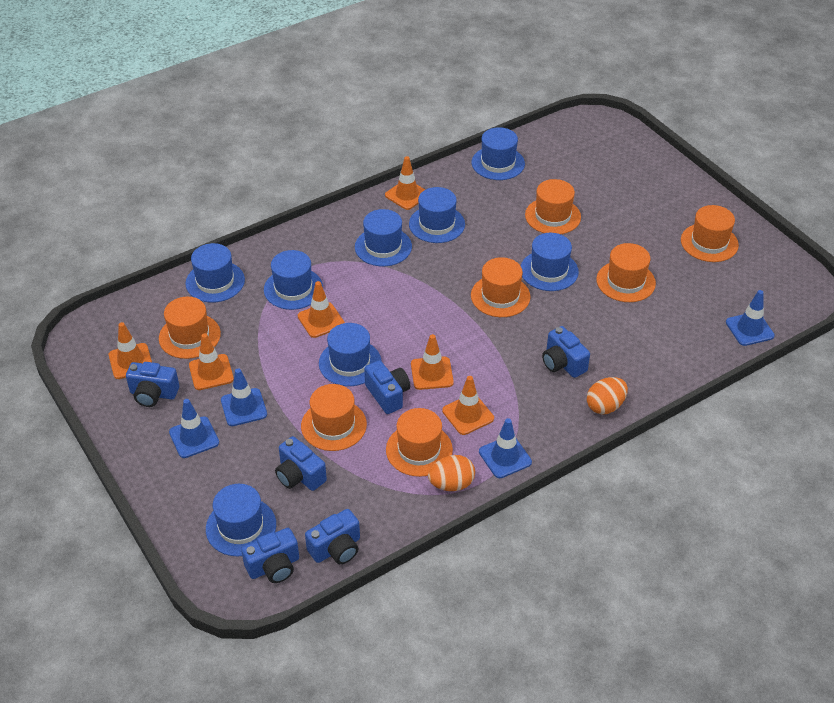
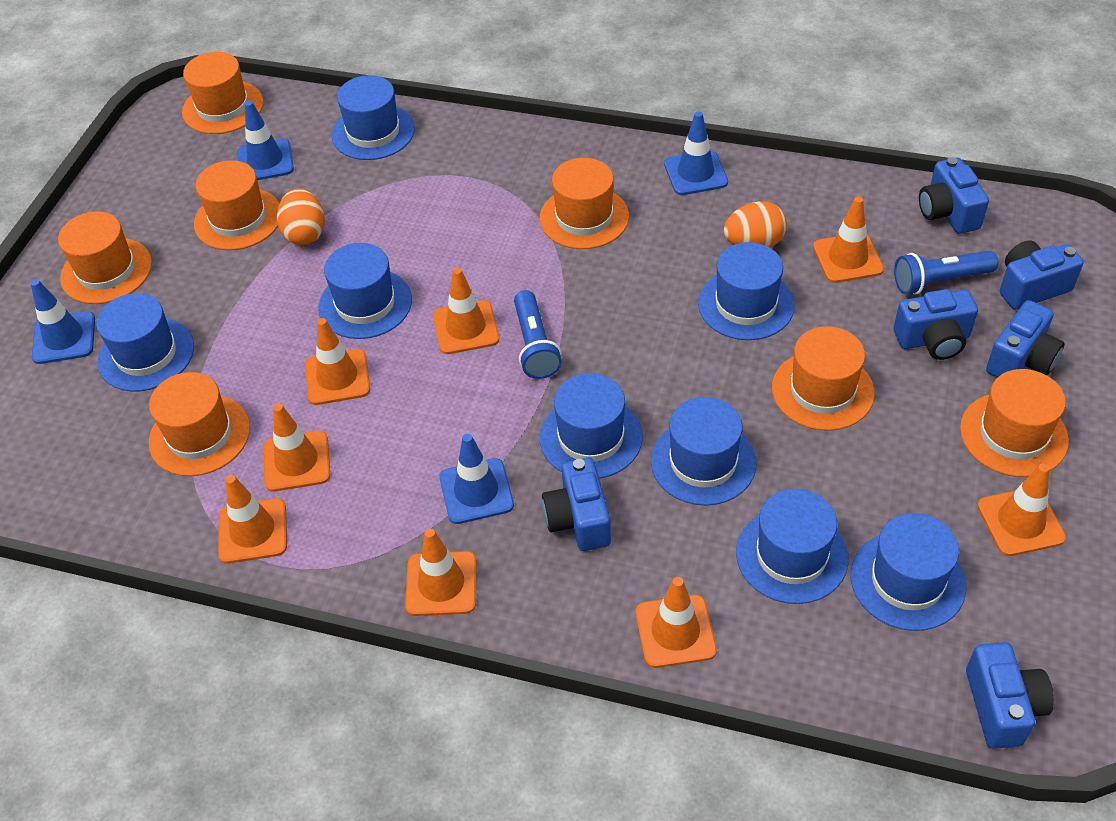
blue flashlight: 0 -> 2
orange traffic cone: 6 -> 8

